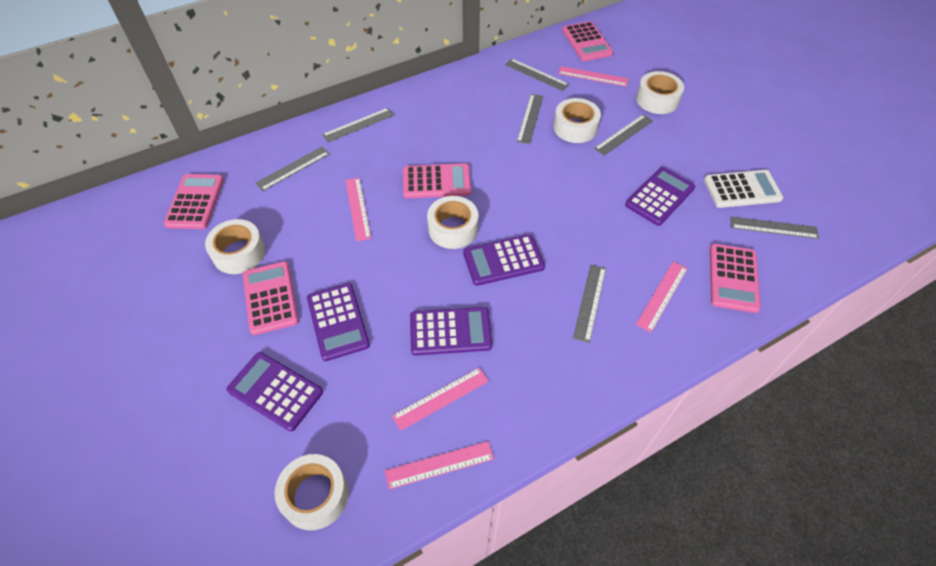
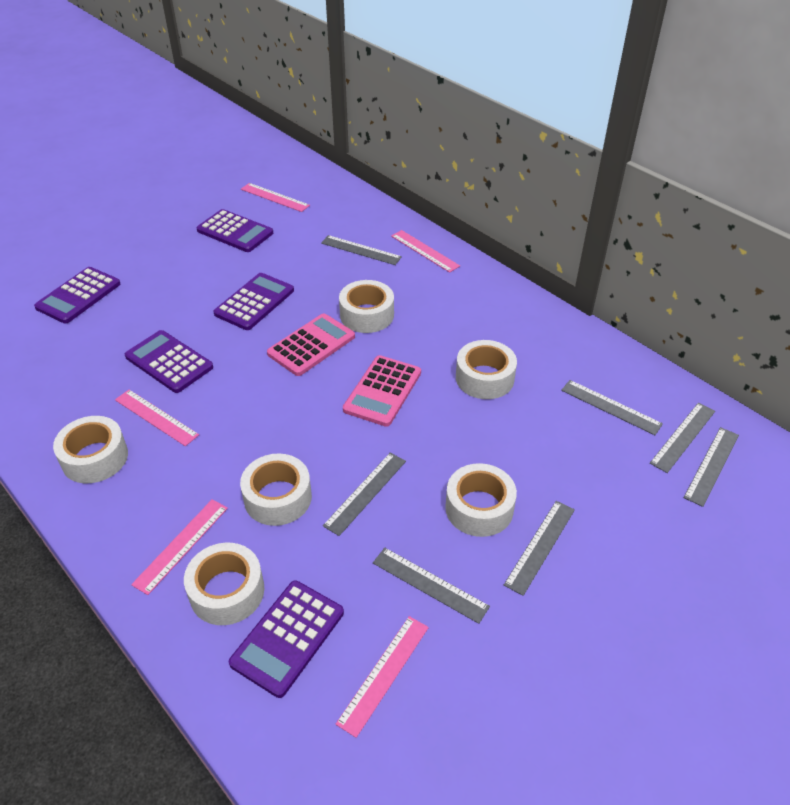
pink calculator: 5 -> 2
white calculator: 1 -> 0
white tape: 5 -> 6

